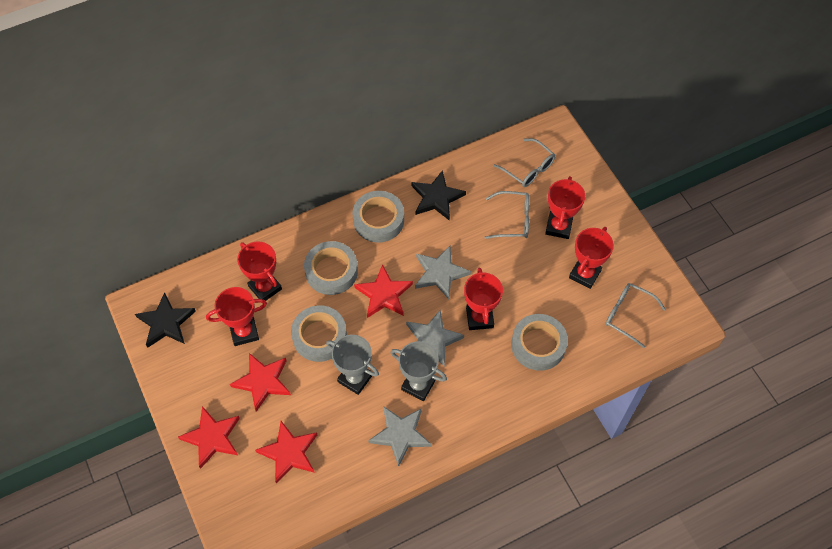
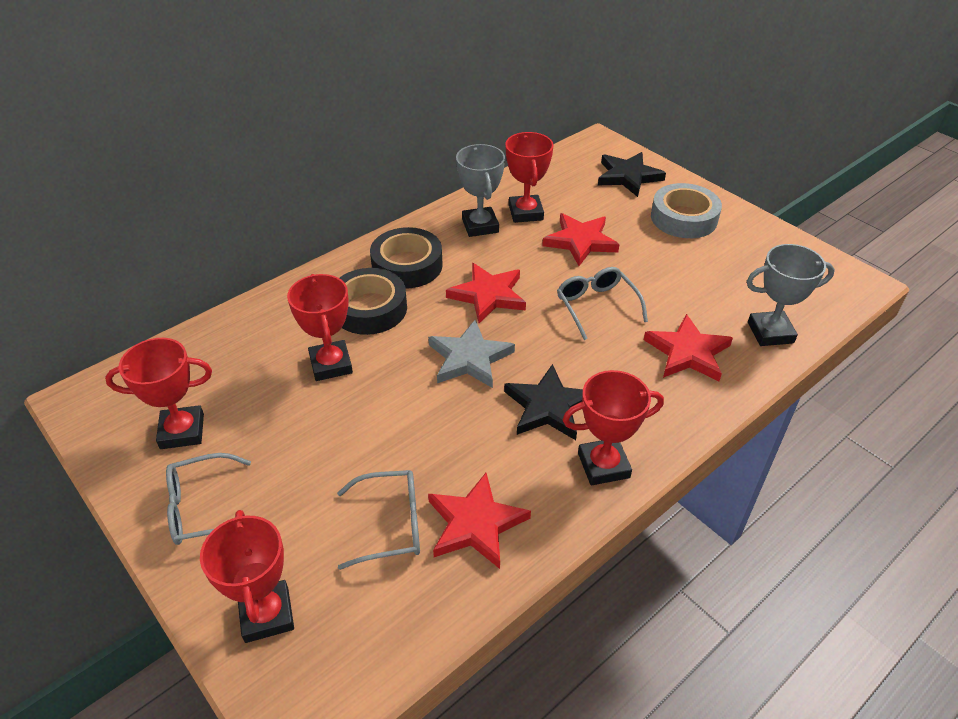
black tape: 0 -> 2
grey star: 3 -> 1
grey tape: 4 -> 1

